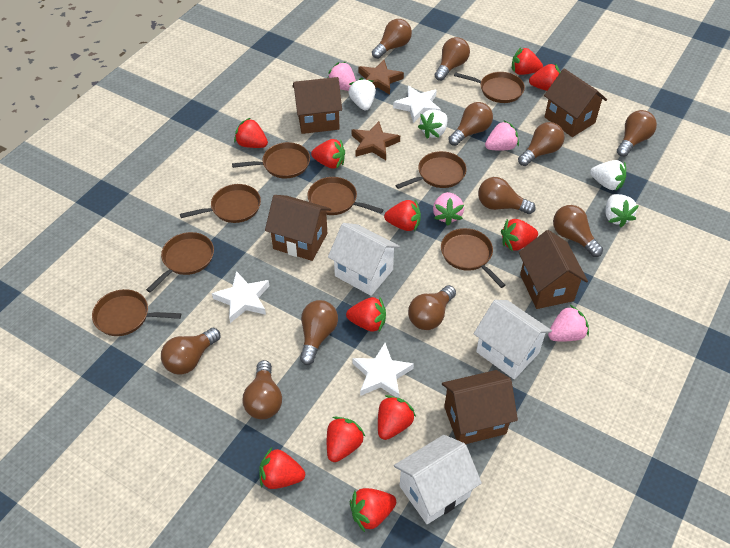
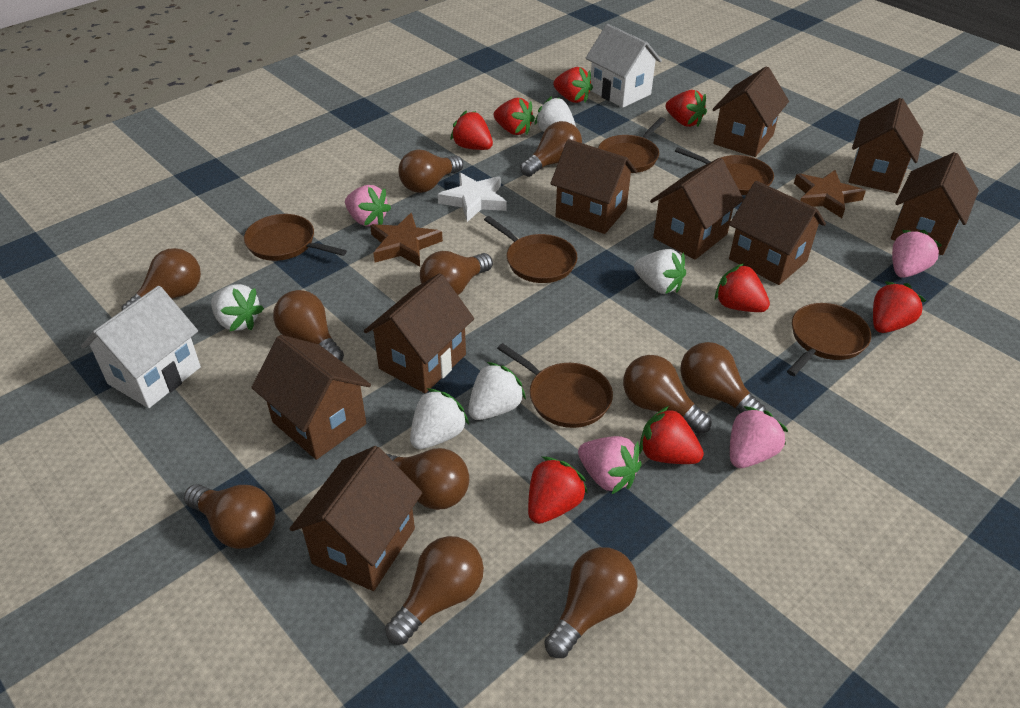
brown house: 5 -> 9
brown pan: 8 -> 6
red strawberry: 11 -> 8
white house: 3 -> 2
white star: 3 -> 1
white strawberry: 4 -> 5

